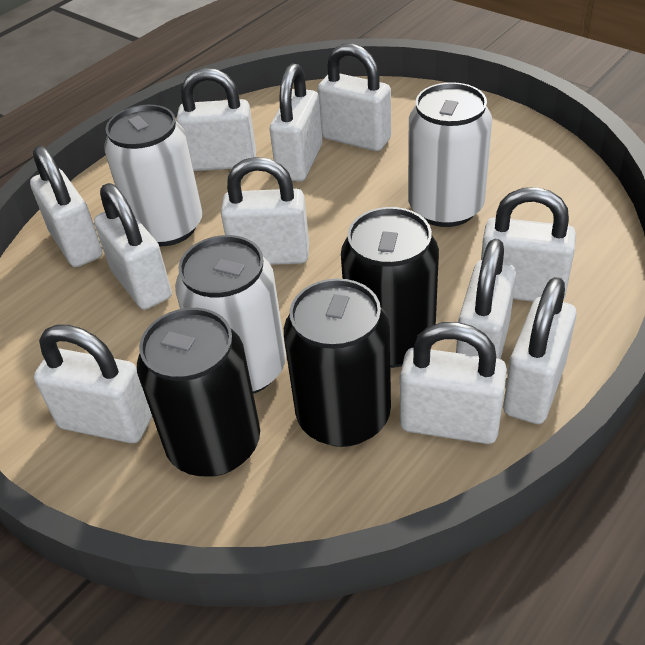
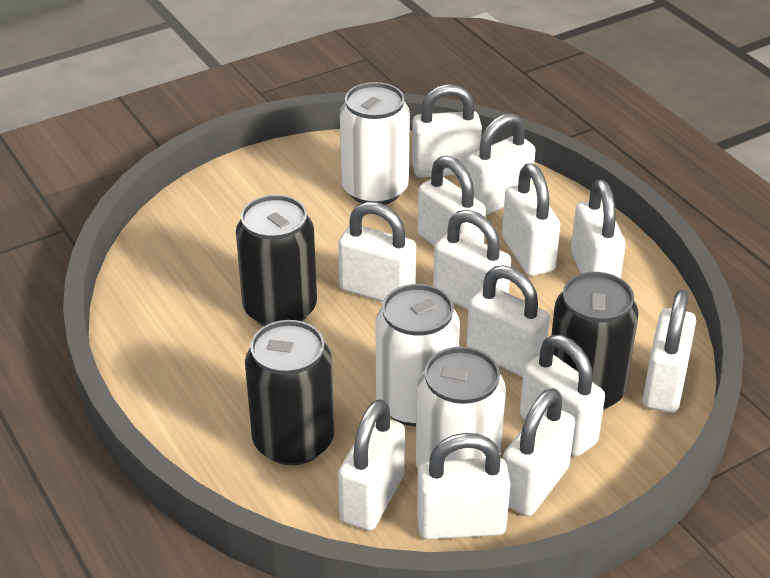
white padlock: 11 -> 13

